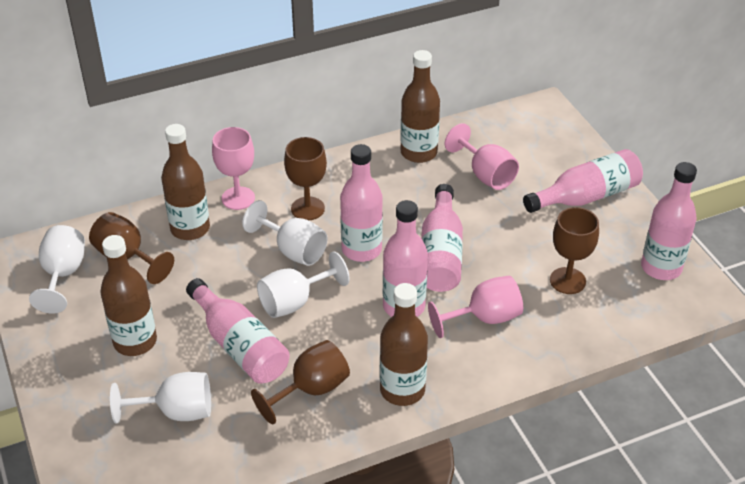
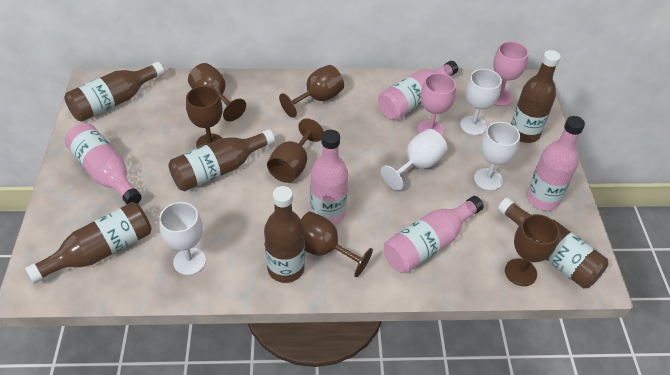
brown bottle: 4 -> 6
brown goblet: 4 -> 6
pink bottle: 6 -> 5
pink goblet: 3 -> 2

